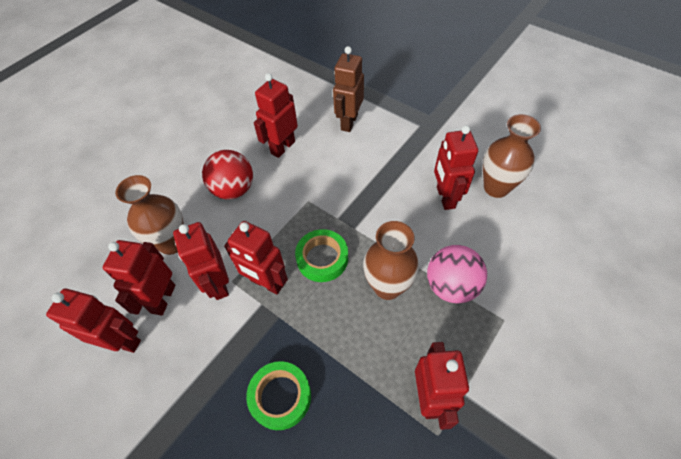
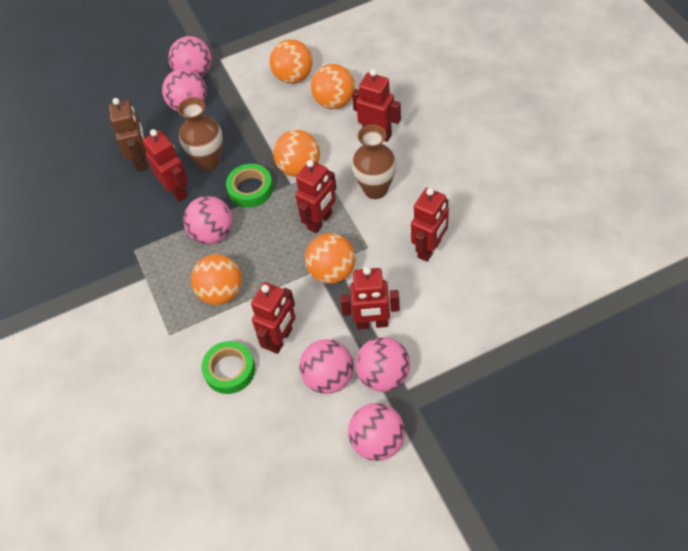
brown vase: 3 -> 2
orange ball: 0 -> 5
pink ball: 1 -> 6
red ball: 1 -> 0
red robot: 7 -> 6

